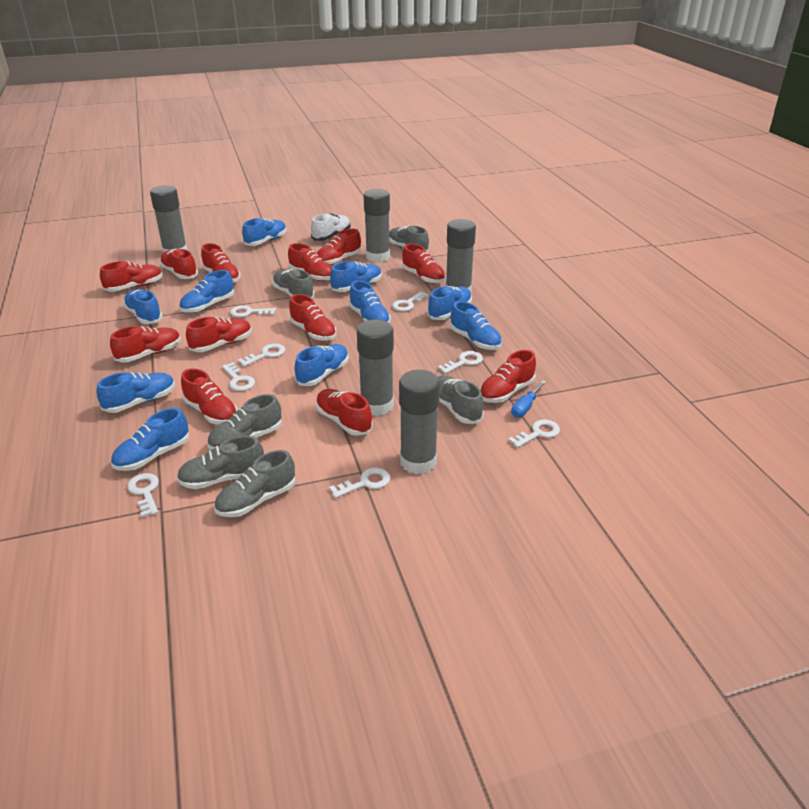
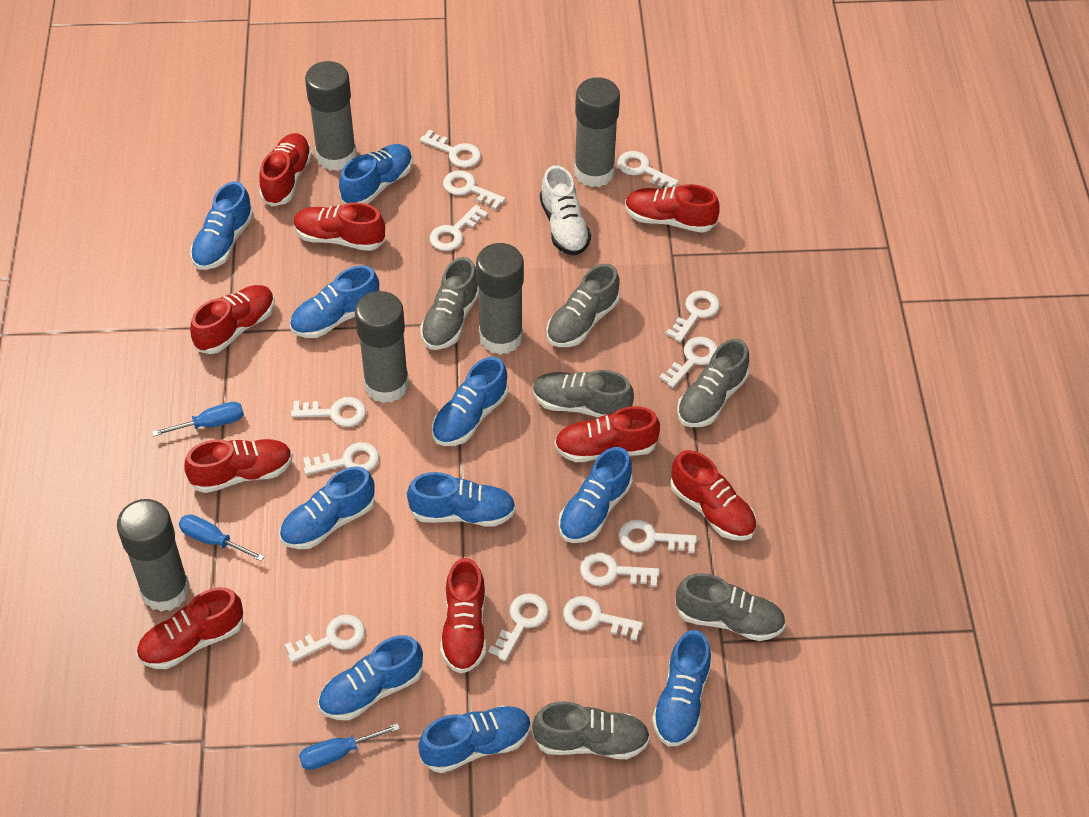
blue screwdriver: 1 -> 3
red shoe: 12 -> 9
white key: 8 -> 13

